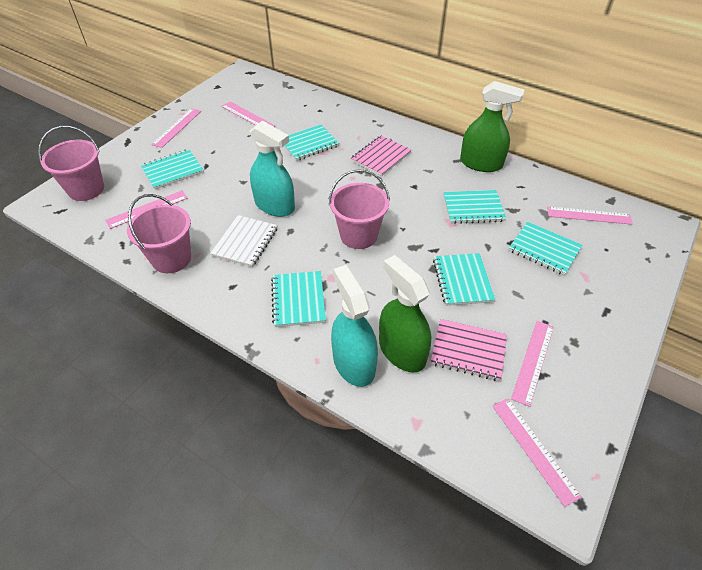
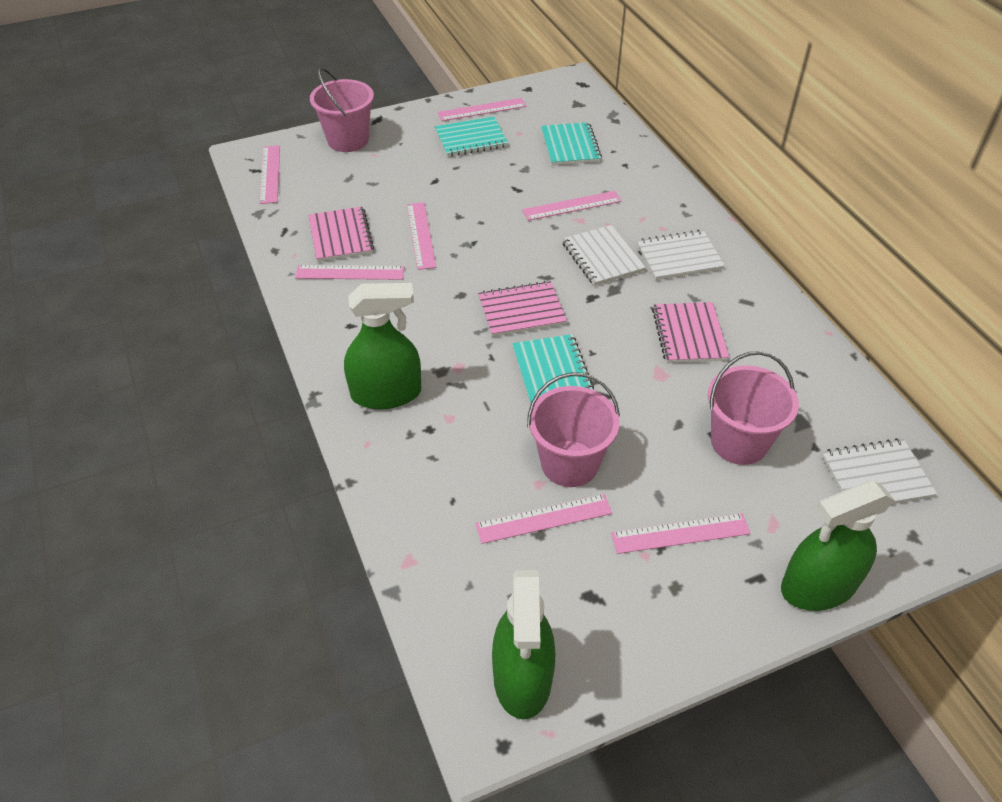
green spray bottle: 2 -> 3
pink notebook: 2 -> 3
pink ruler: 6 -> 7
turquoise notebook: 6 -> 3
turquoise spray bottle: 2 -> 0
white notebook: 1 -> 3

